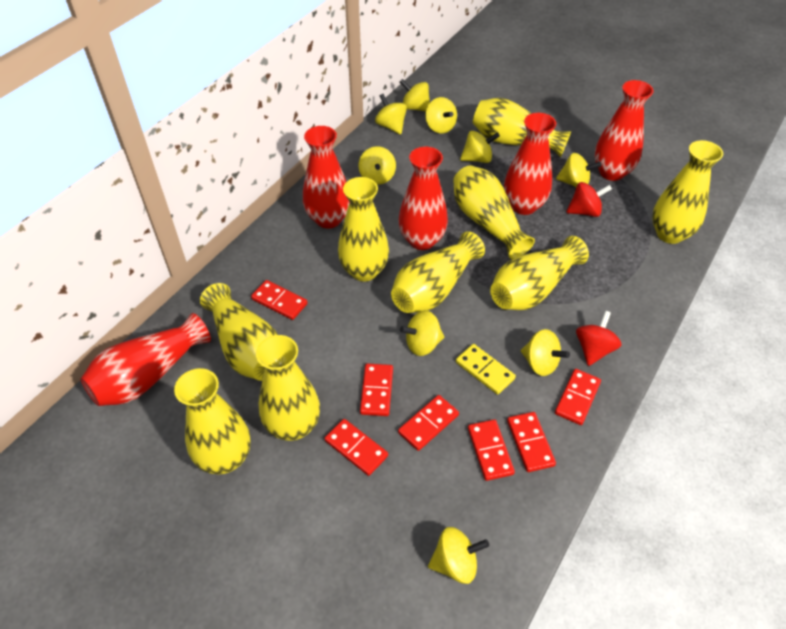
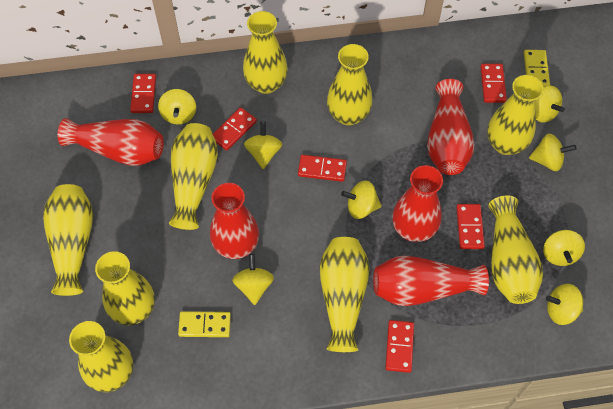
red domino: 7 -> 6
red spinning top: 2 -> 0
yellow domino: 1 -> 2
yellow spinning top: 9 -> 8

